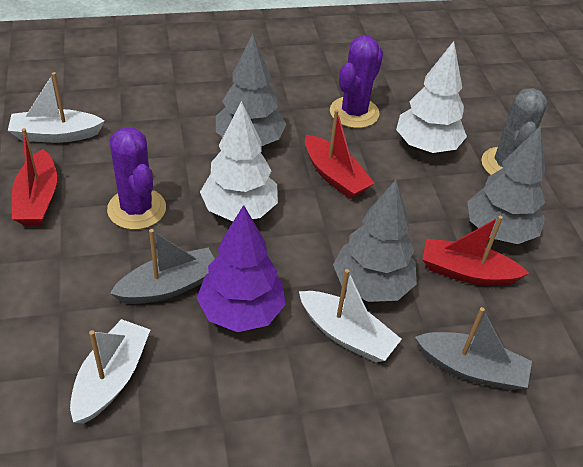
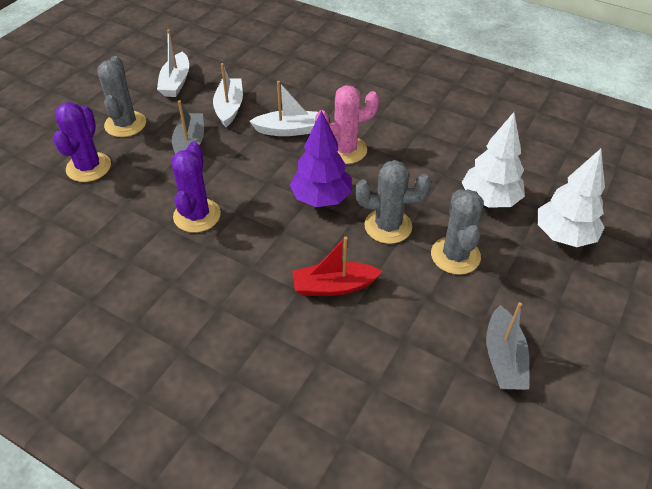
grey cactus: 1 -> 3
grey tree: 3 -> 0
pink cactus: 0 -> 1
red boat: 3 -> 1

